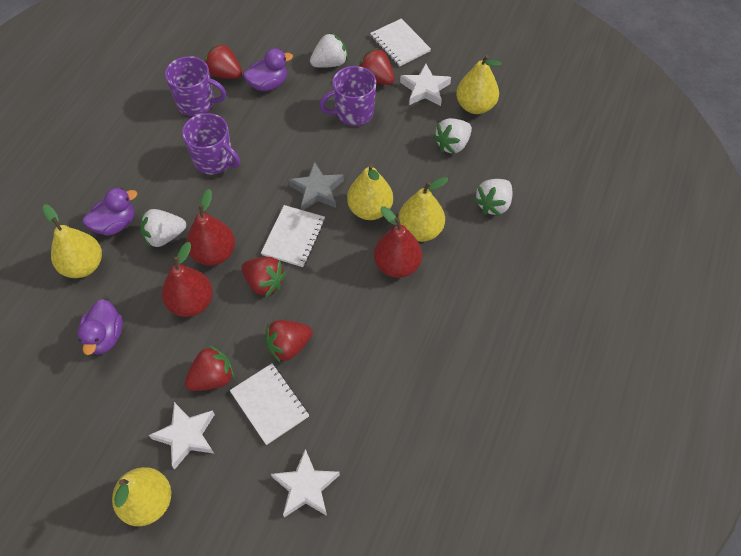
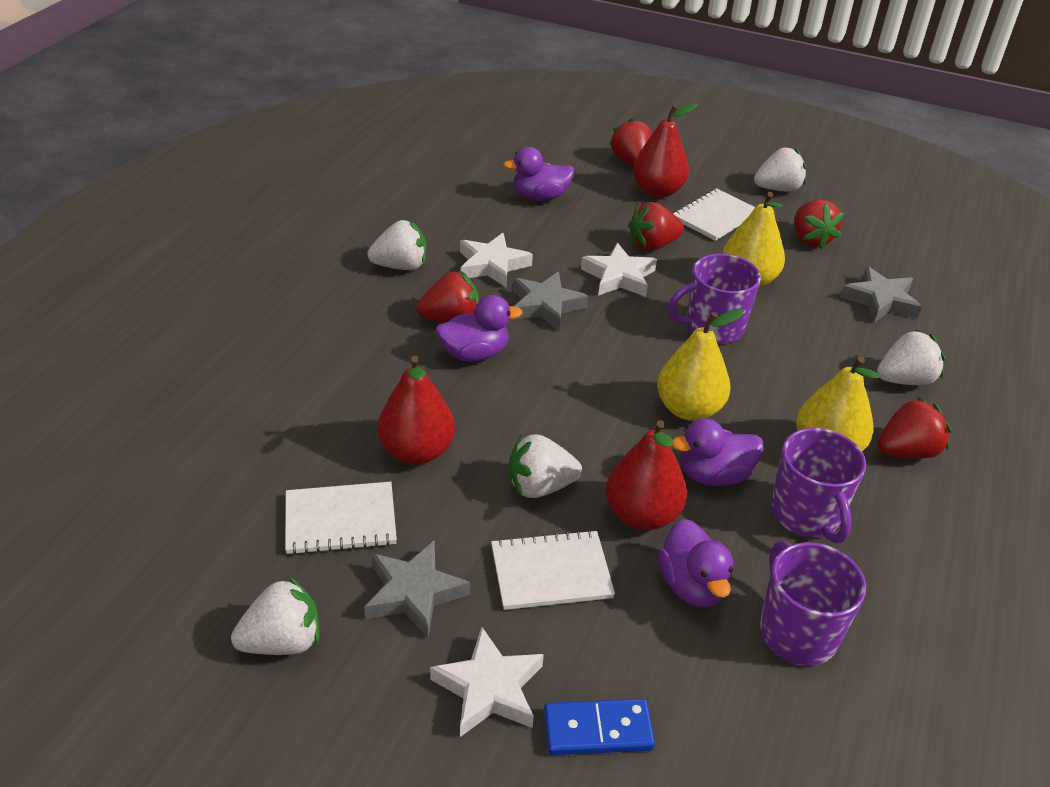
blue domino: 0 -> 1
grey star: 1 -> 3
purple duck: 3 -> 4
white strawberry: 4 -> 5
yellow pear: 5 -> 3

